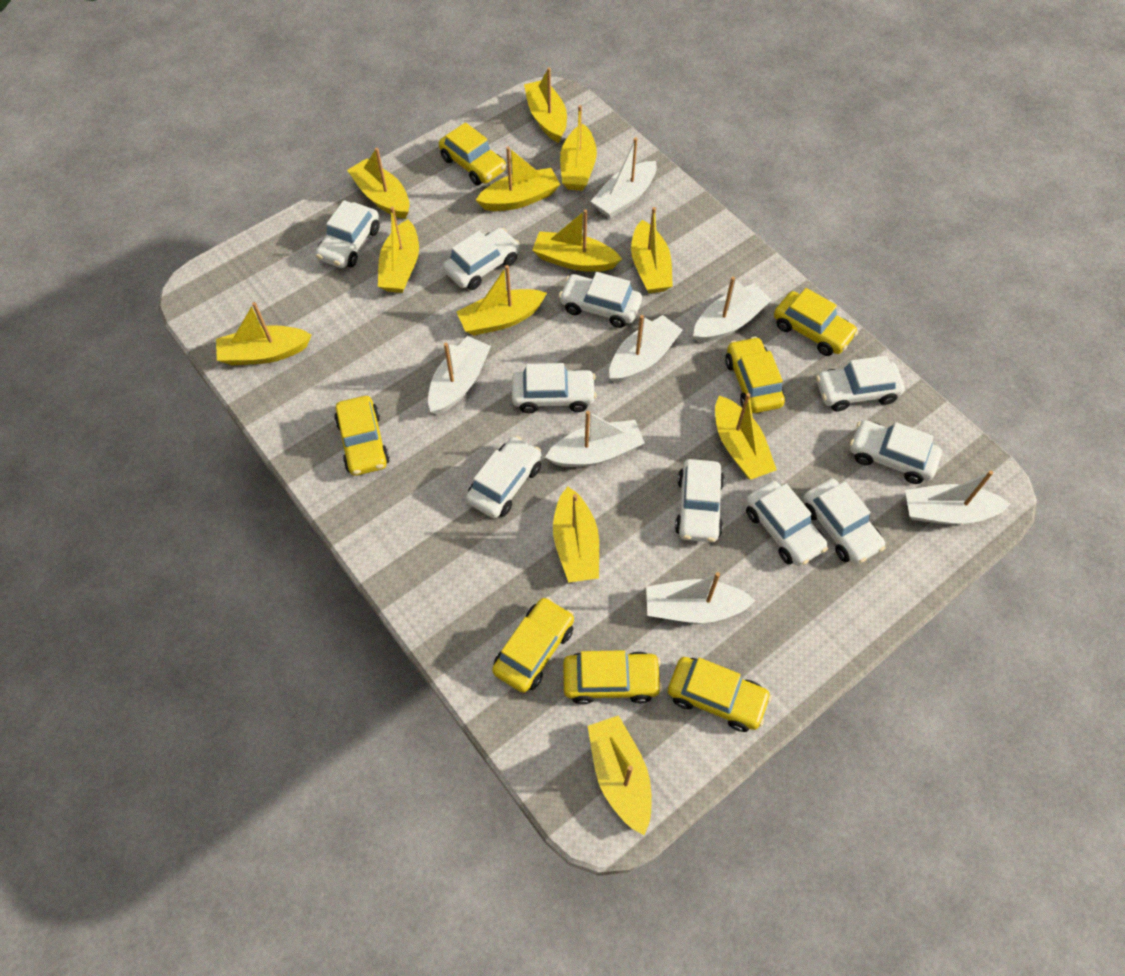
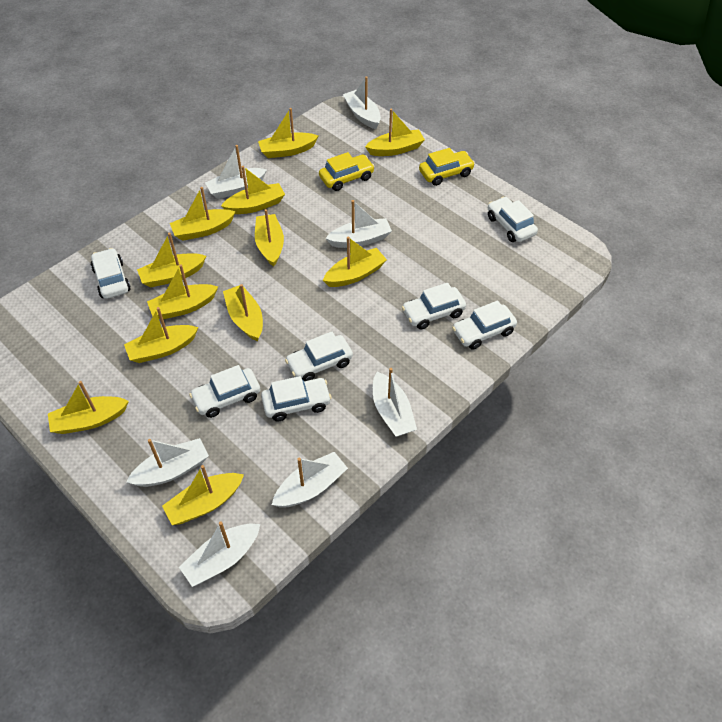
white car: 10 -> 7
yellow car: 7 -> 2

